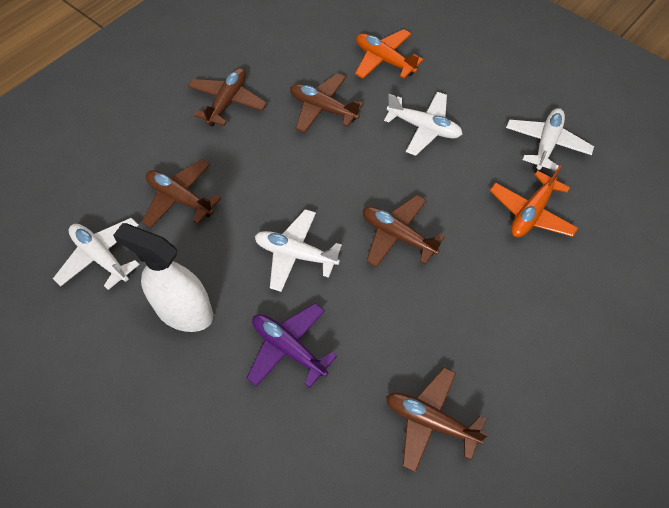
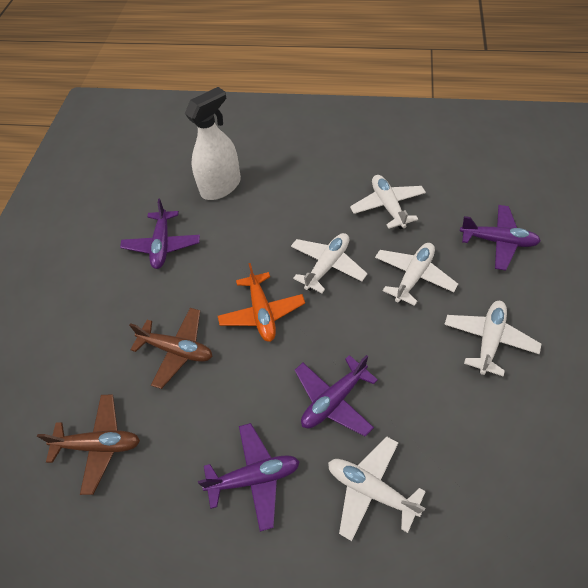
brown plane: 5 -> 2
orange plane: 2 -> 1
purple plane: 1 -> 4
white plane: 4 -> 5

